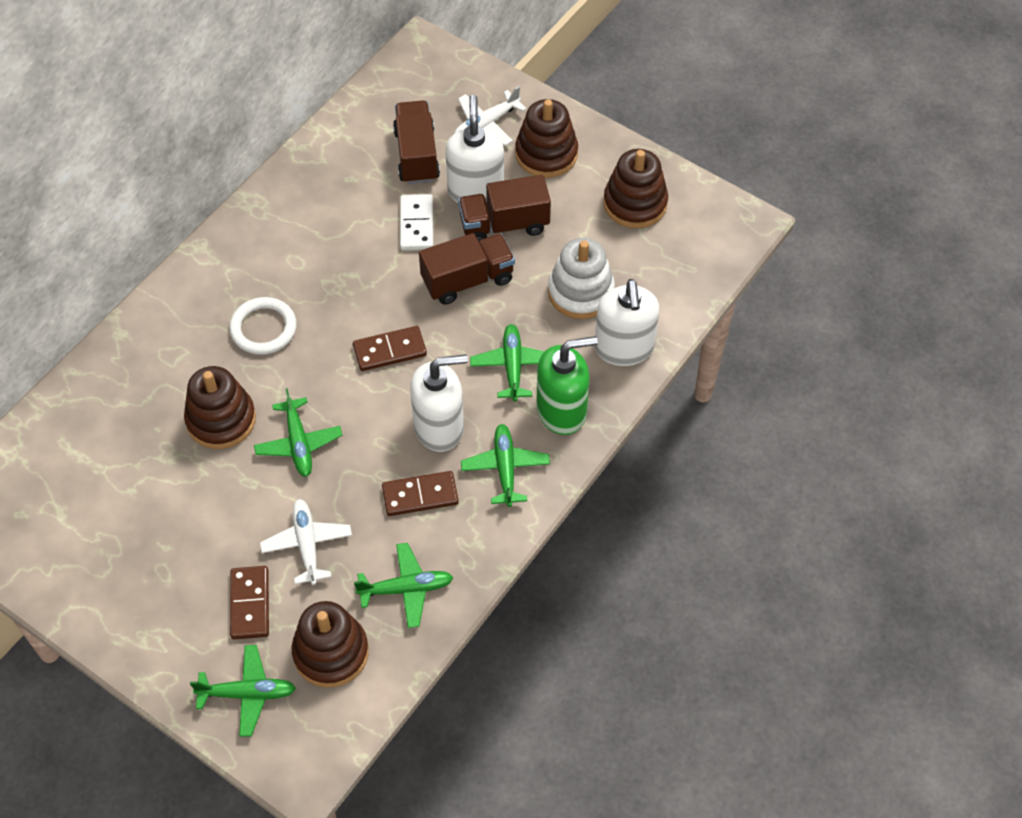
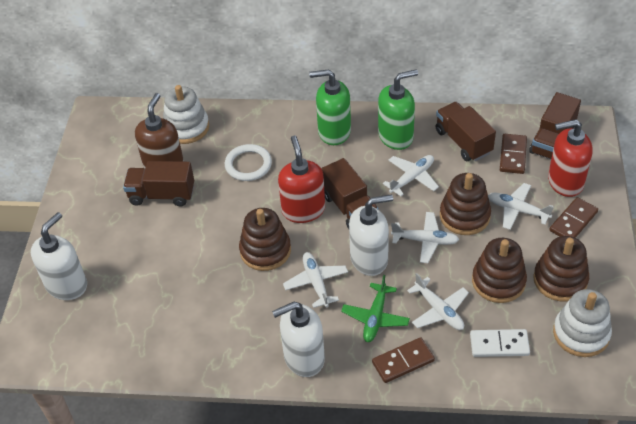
brown soap dispenser: 0 -> 1
brown truck: 3 -> 4
green plane: 5 -> 1
green soap dispenser: 1 -> 2
red soap dispenser: 0 -> 2
white plane: 2 -> 5
white stacking toy: 1 -> 2

